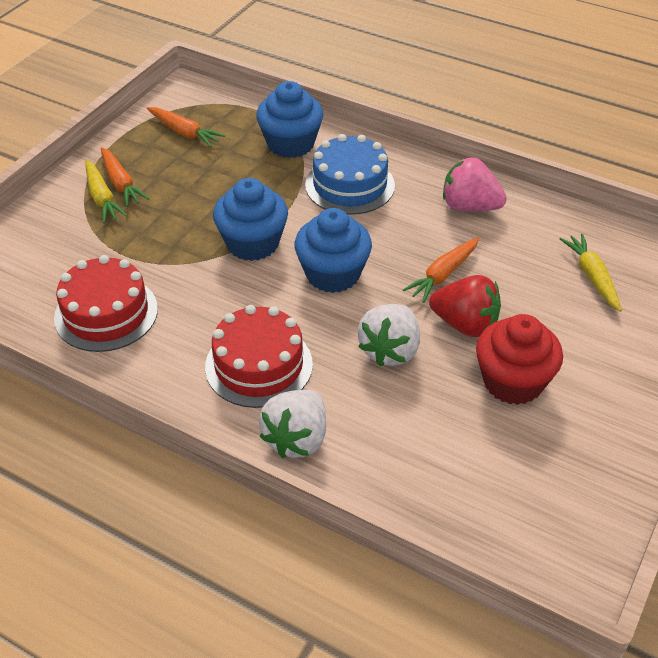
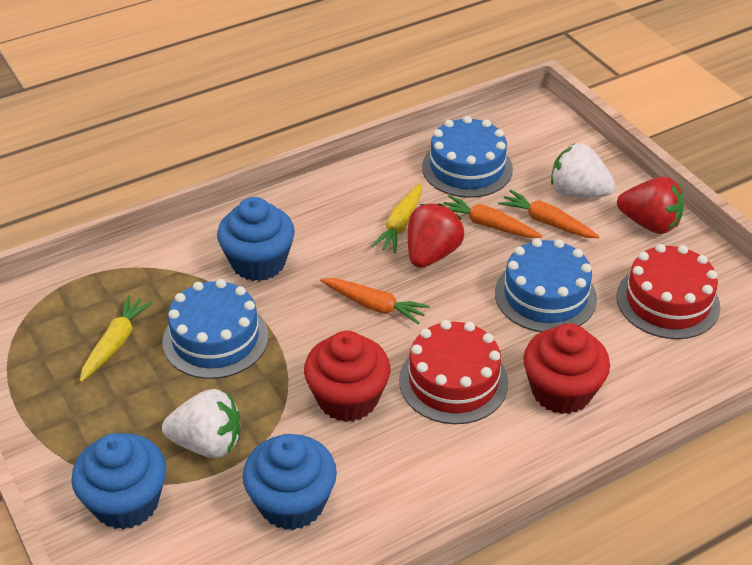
blue cake: 1 -> 3
pink strawberry: 1 -> 0
red cupcake: 1 -> 2
red strawberry: 1 -> 2

